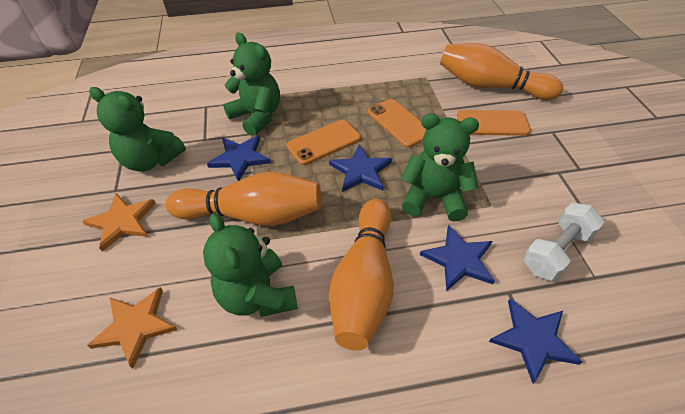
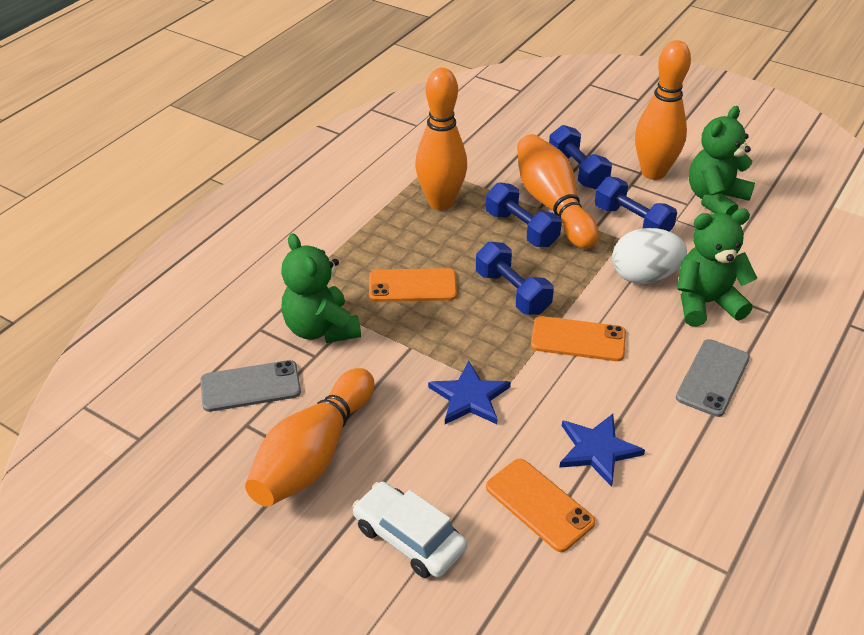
blue dumbbell: 0 -> 4
blue star: 4 -> 2
green teddy bear: 4 -> 3
grey phone: 0 -> 2
orange bowling pin: 3 -> 4
orange star: 2 -> 0
white car: 0 -> 1
white dumbbell: 1 -> 0
white egg: 0 -> 1

